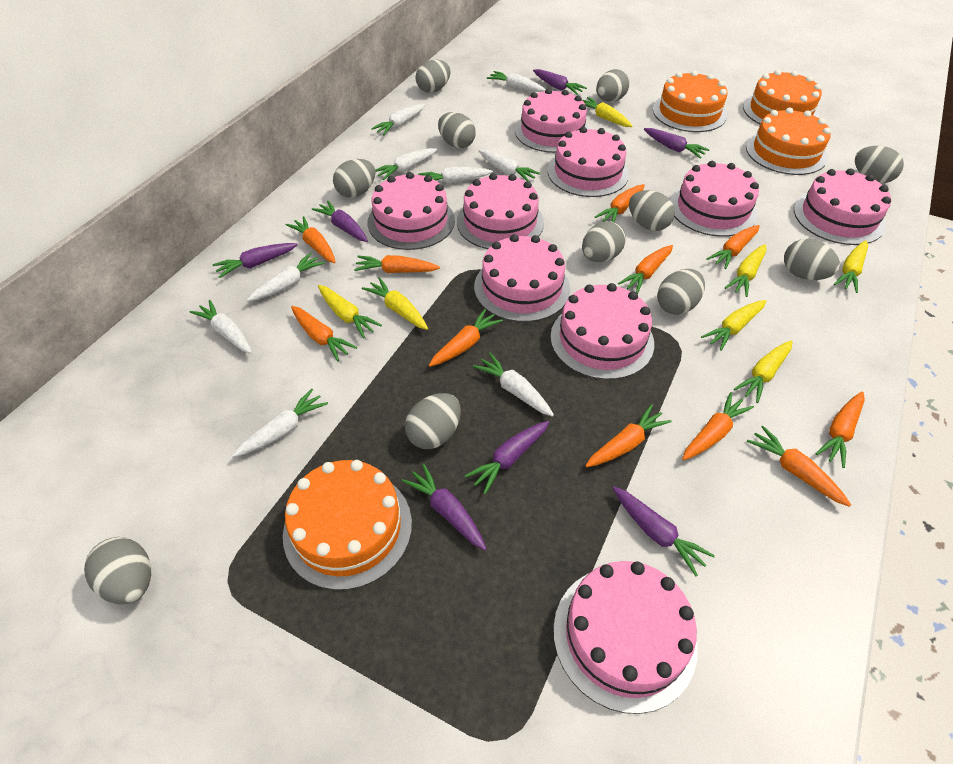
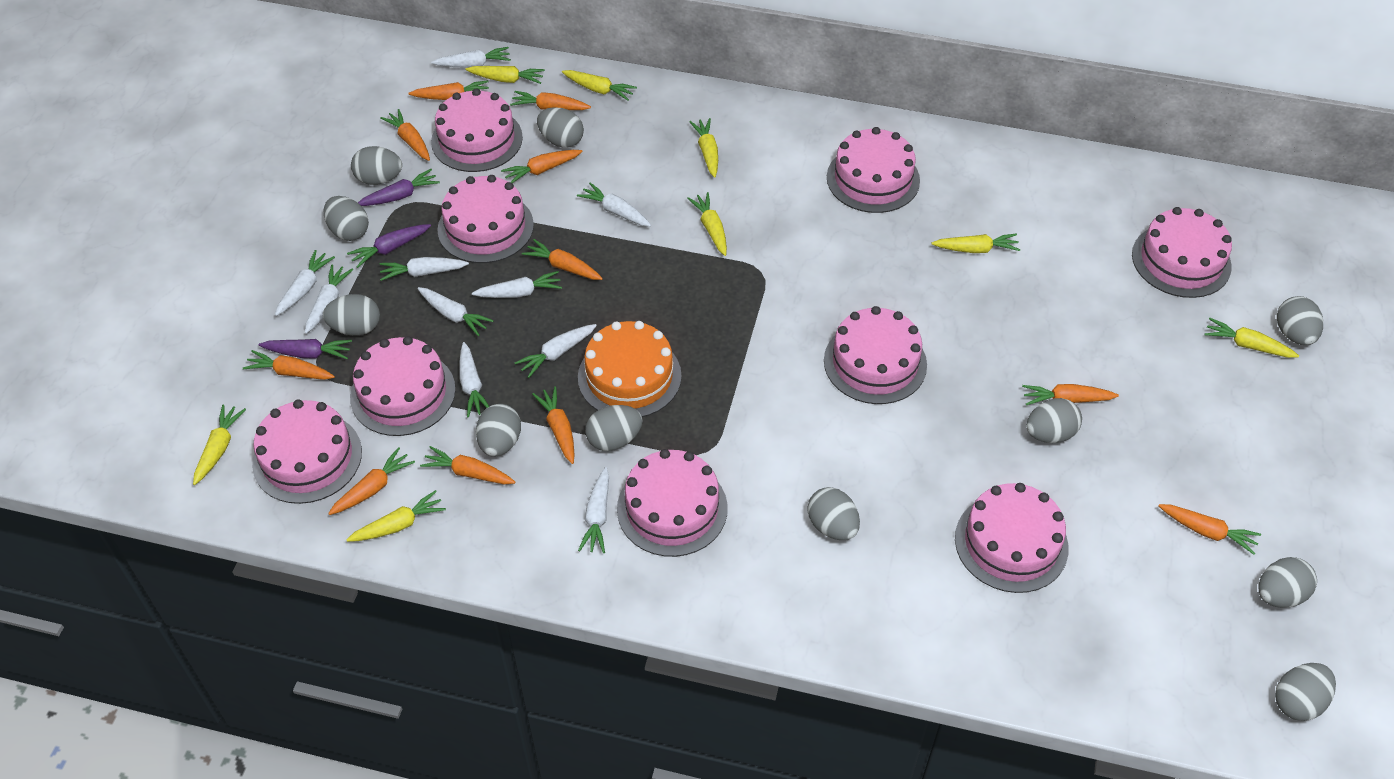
orange cake: 4 -> 1
purple carrot: 7 -> 3
white carrot: 9 -> 10
yellow carrot: 7 -> 8

